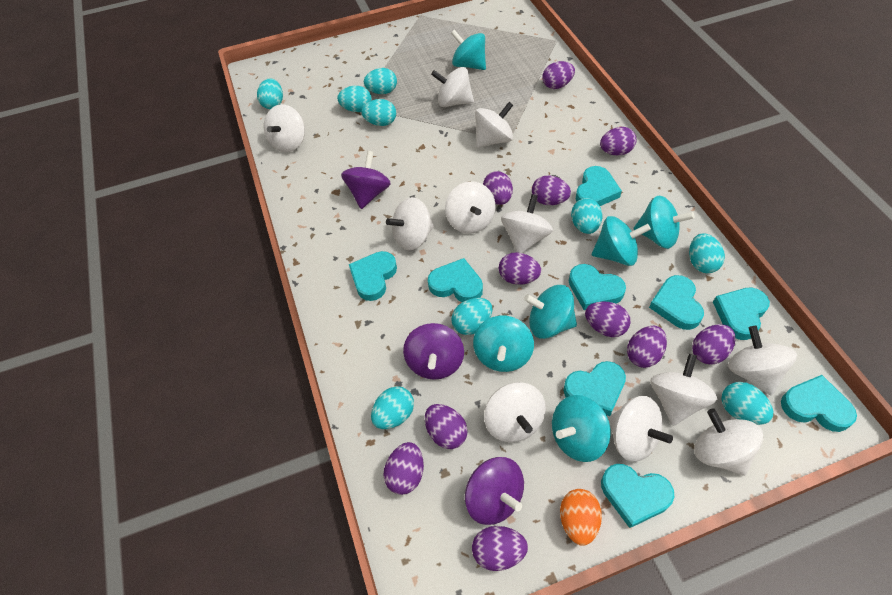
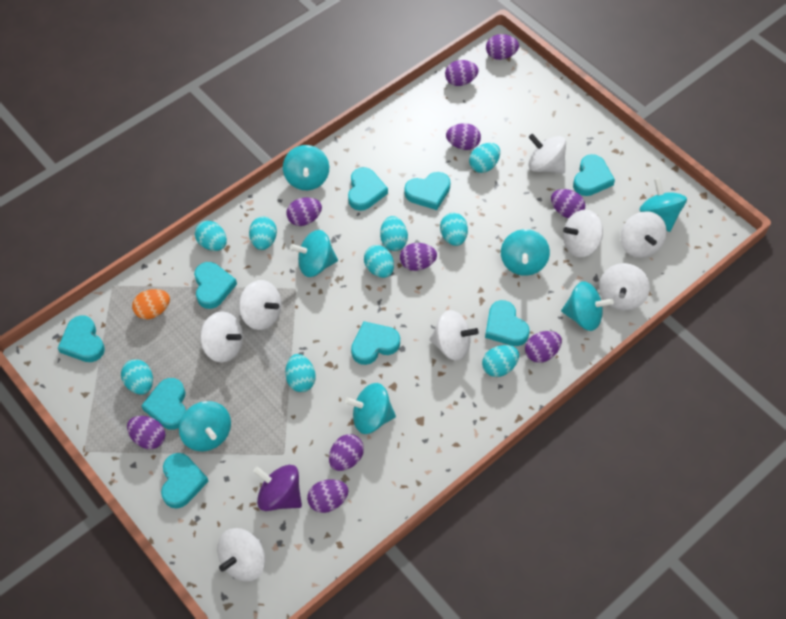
purple egg: 11 -> 10
purple spinning top: 3 -> 1
turquoise spinning top: 6 -> 7
white spinning top: 11 -> 8

